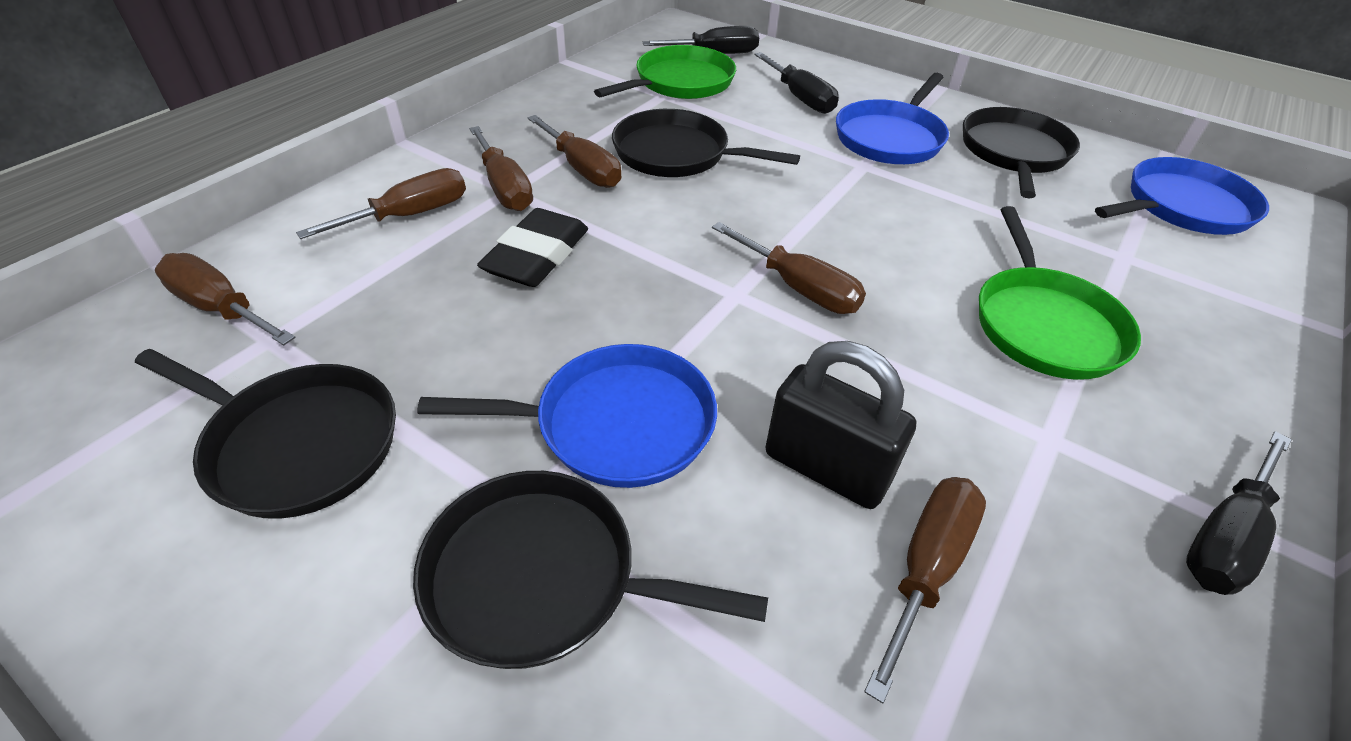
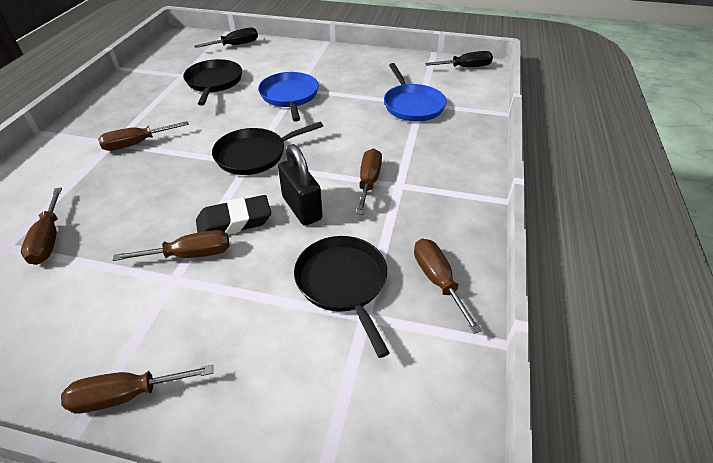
black pan: 4 -> 3
black screwdriver: 3 -> 2
blue pan: 3 -> 2
green pan: 2 -> 0

